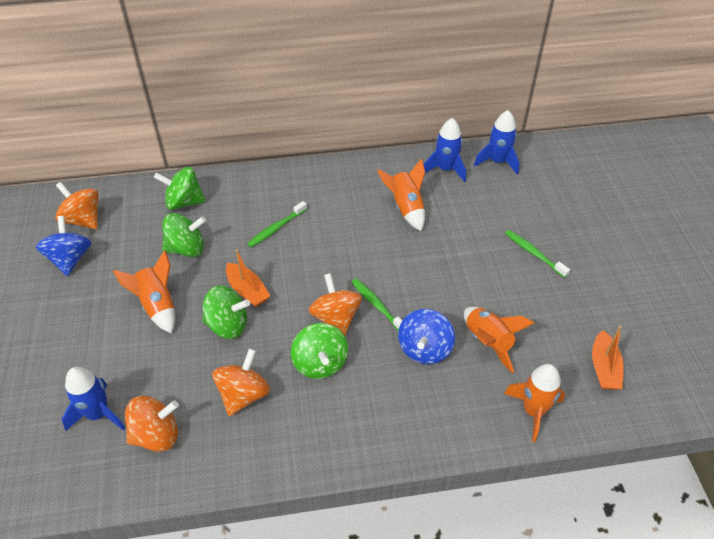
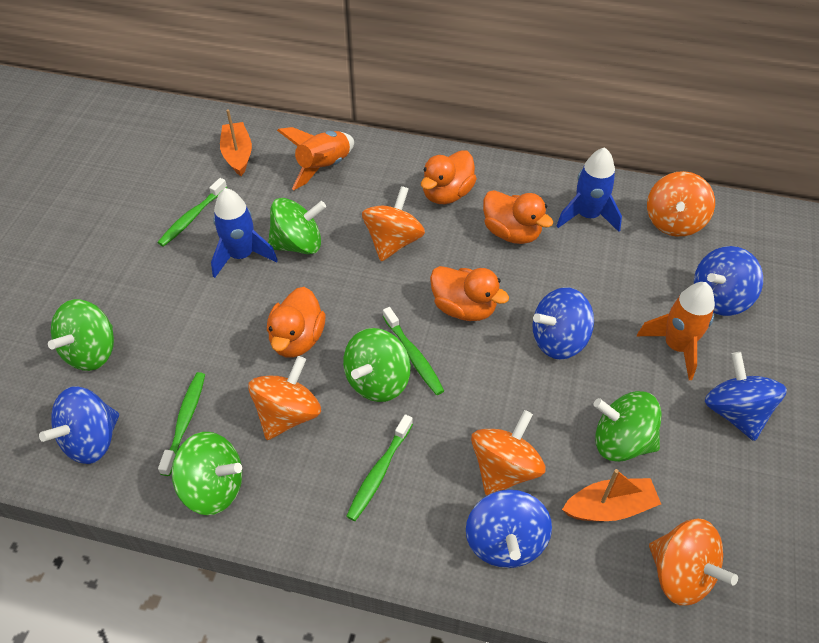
blue rocket: 3 -> 2
blue spinning top: 2 -> 5
green spinning top: 4 -> 5
green toothbrush: 3 -> 4
orange duck: 0 -> 4
orange rocket: 4 -> 2
orange spinning top: 4 -> 5

